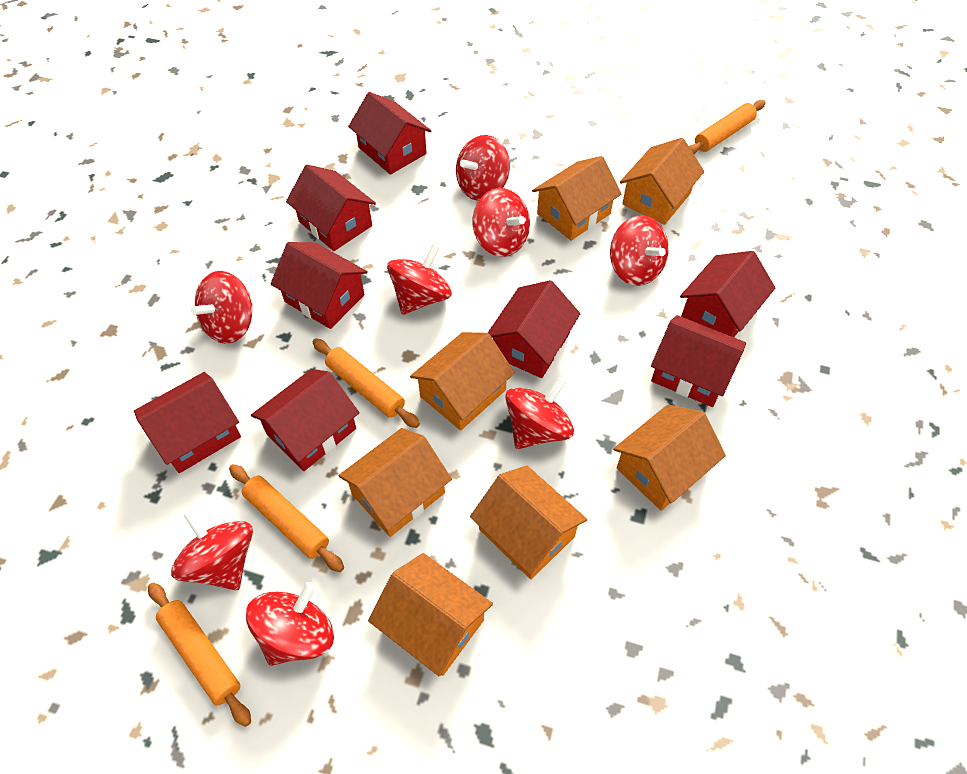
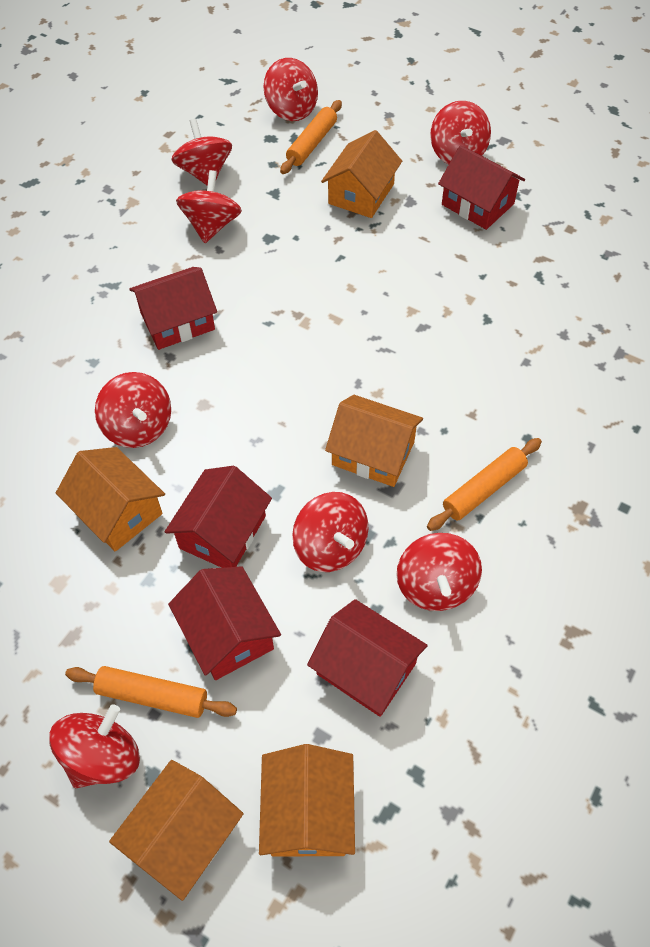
orange house: 7 -> 5
orange rolling pin: 4 -> 3
red house: 8 -> 5

